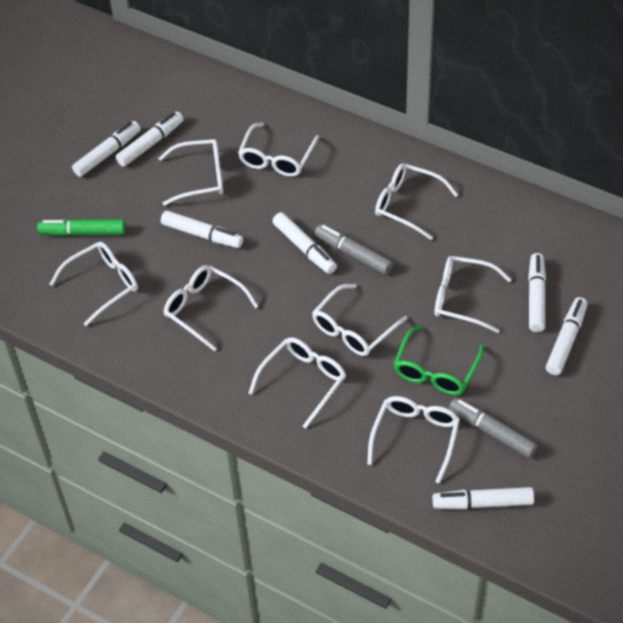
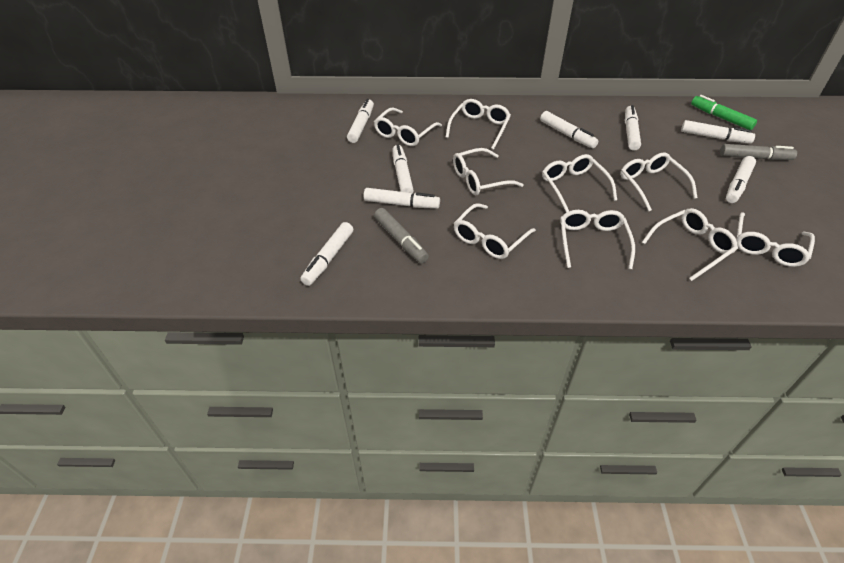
green glasses: 1 -> 0
white marker: 7 -> 8

